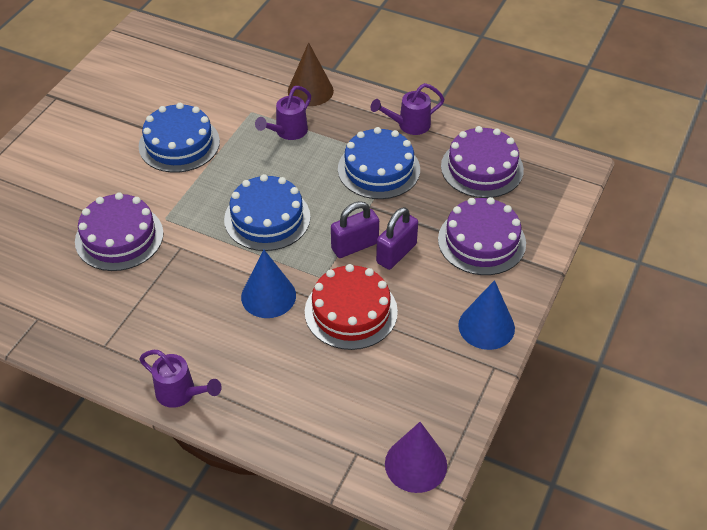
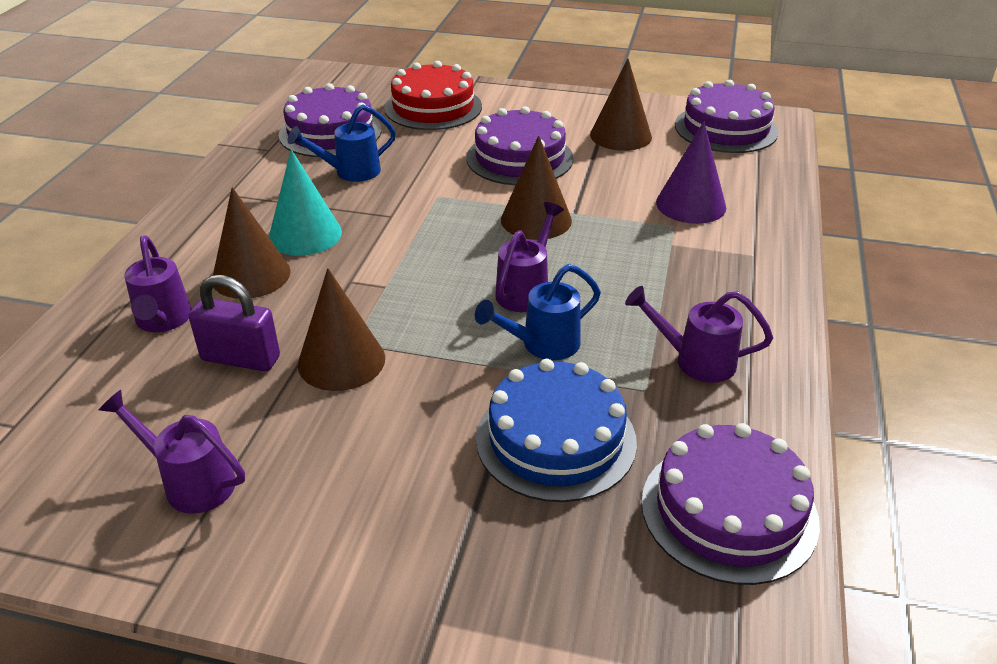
blue cake: 3 -> 1
blue cone: 2 -> 0
blue watering can: 0 -> 2
brown cone: 1 -> 4
purple cake: 3 -> 4
purple padlock: 2 -> 1
purple watering can: 3 -> 4
turquoise cone: 0 -> 1

